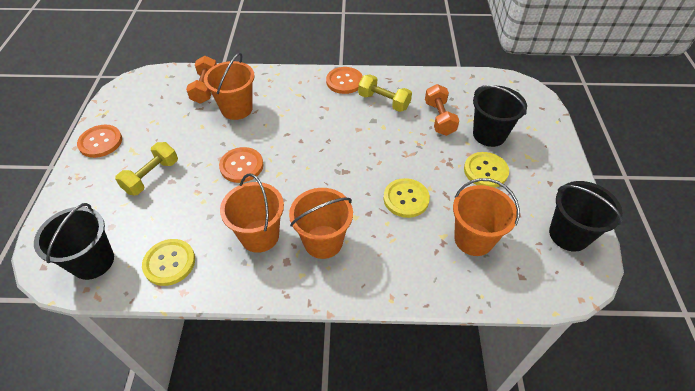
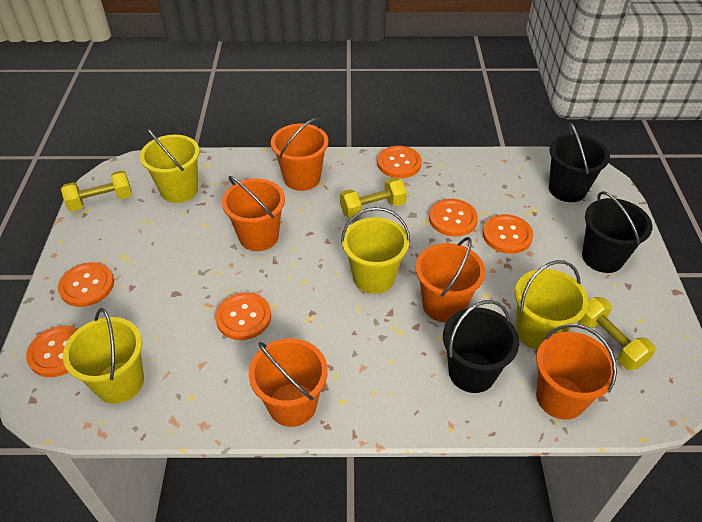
orange bucket: 4 -> 5
orange button: 3 -> 6
orange dumbbell: 2 -> 0
yellow bucket: 0 -> 4
yellow button: 3 -> 0
yellow dumbbell: 2 -> 3

